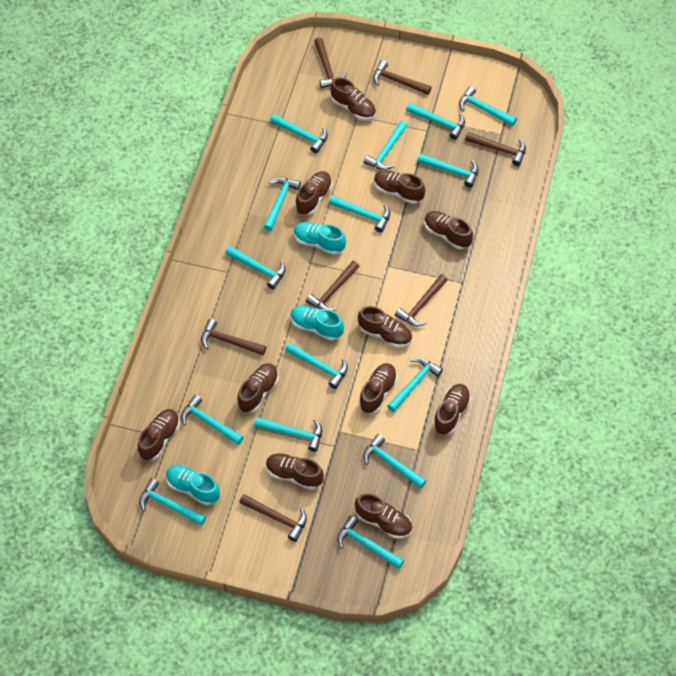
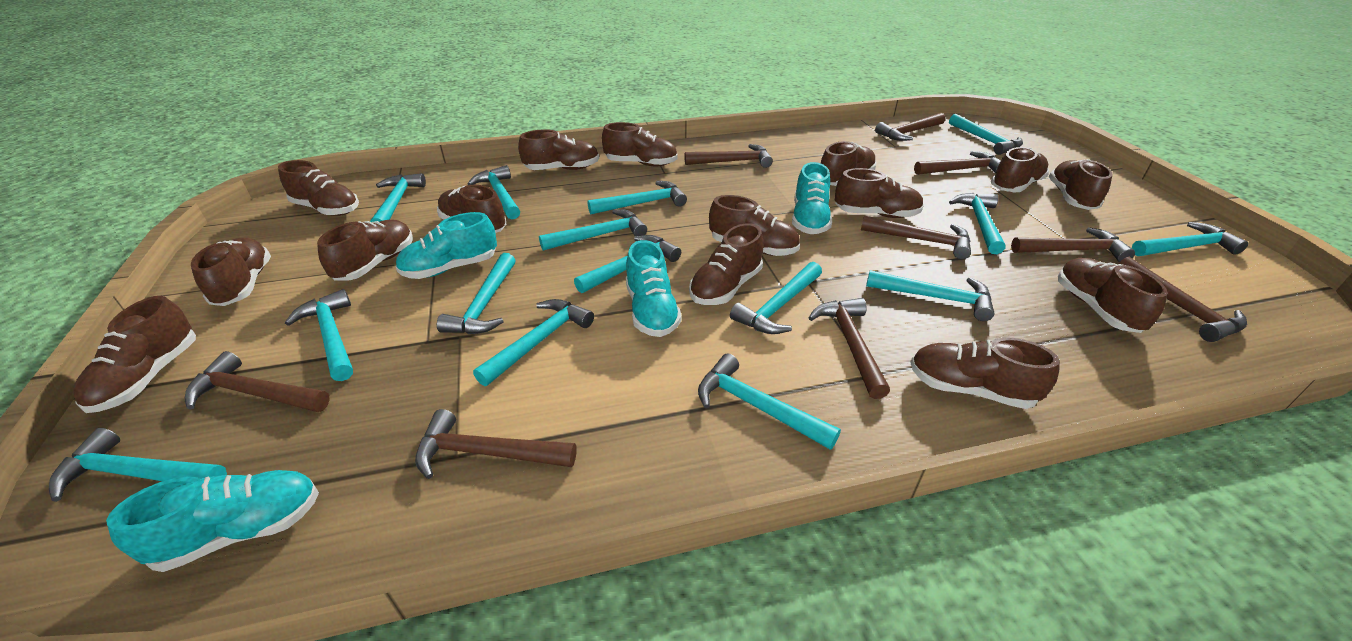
brown hammer: 7 -> 9
brown shoe: 11 -> 15
turquoise shoe: 3 -> 4

